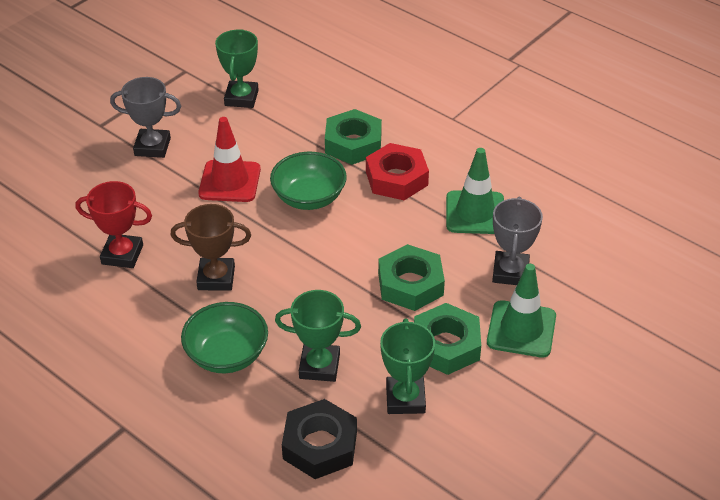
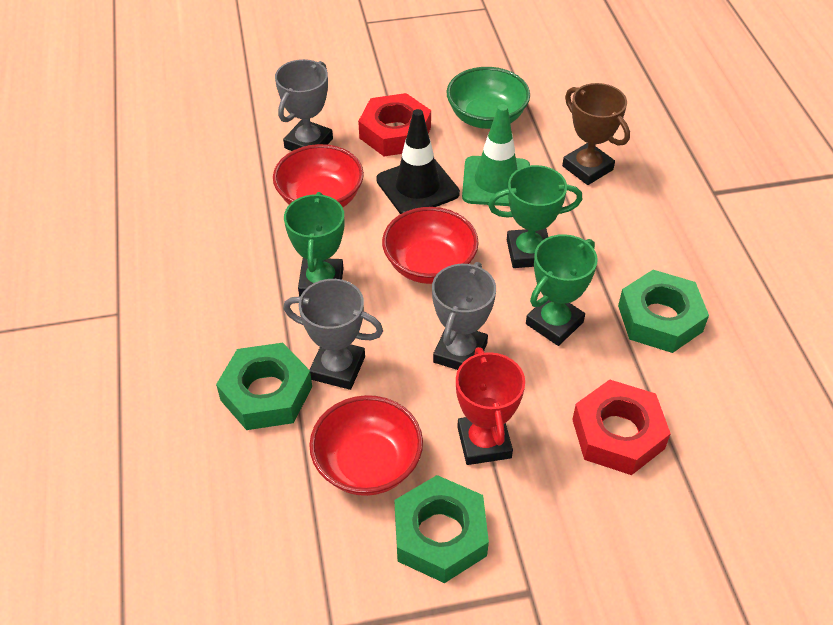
black nut: 1 -> 0
black traffic cone: 0 -> 1
green bowl: 2 -> 1
green traffic cone: 2 -> 1
grey trophy: 2 -> 3
red bowl: 0 -> 3
red nut: 1 -> 2
red traffic cone: 1 -> 0

